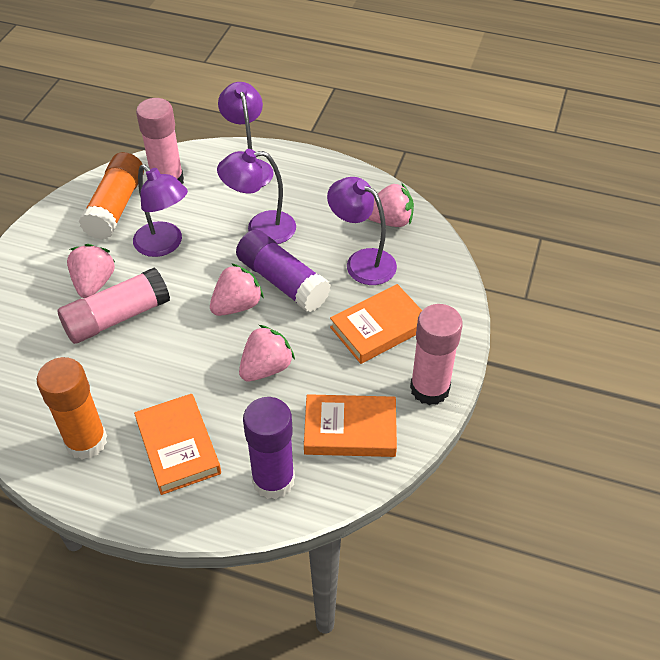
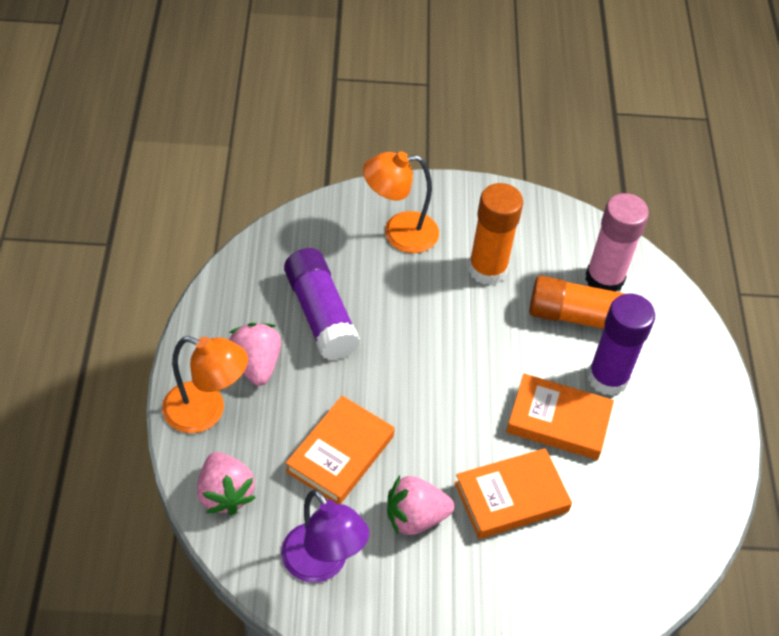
orange lamp: 0 -> 2
pink glue stick: 3 -> 1
pink strawberry: 4 -> 3
purple lamp: 4 -> 1

